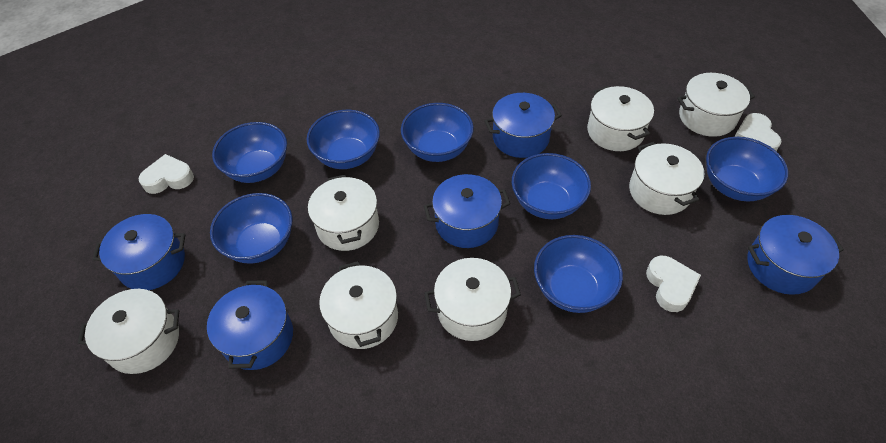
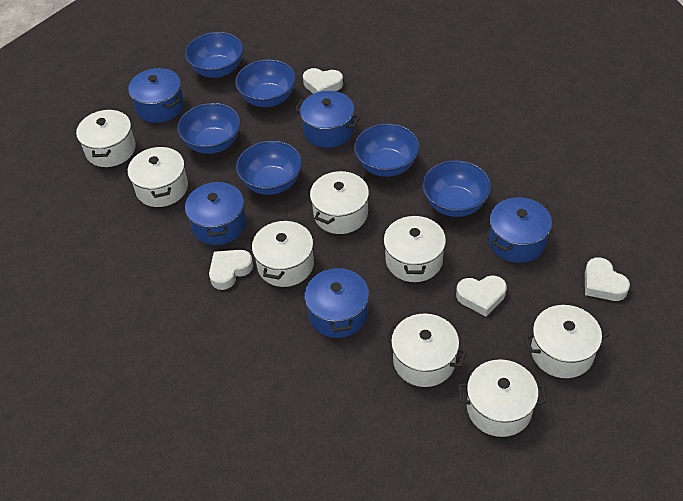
blue bowl: 7 -> 6
white heart: 3 -> 4
white pot: 7 -> 8

